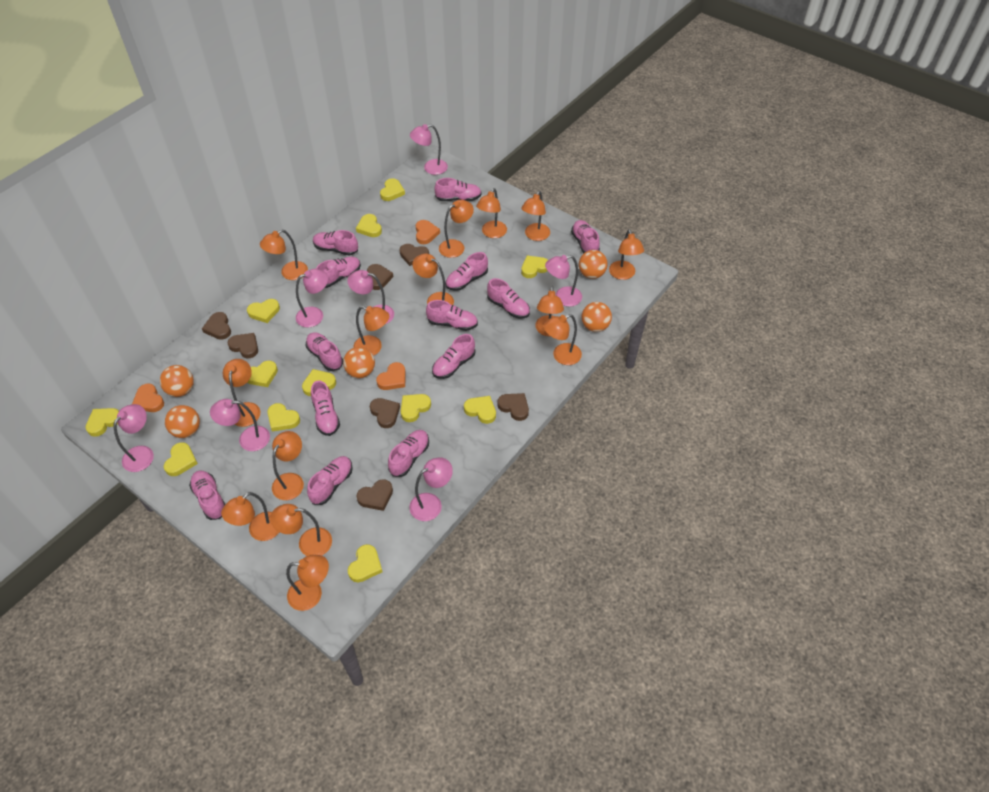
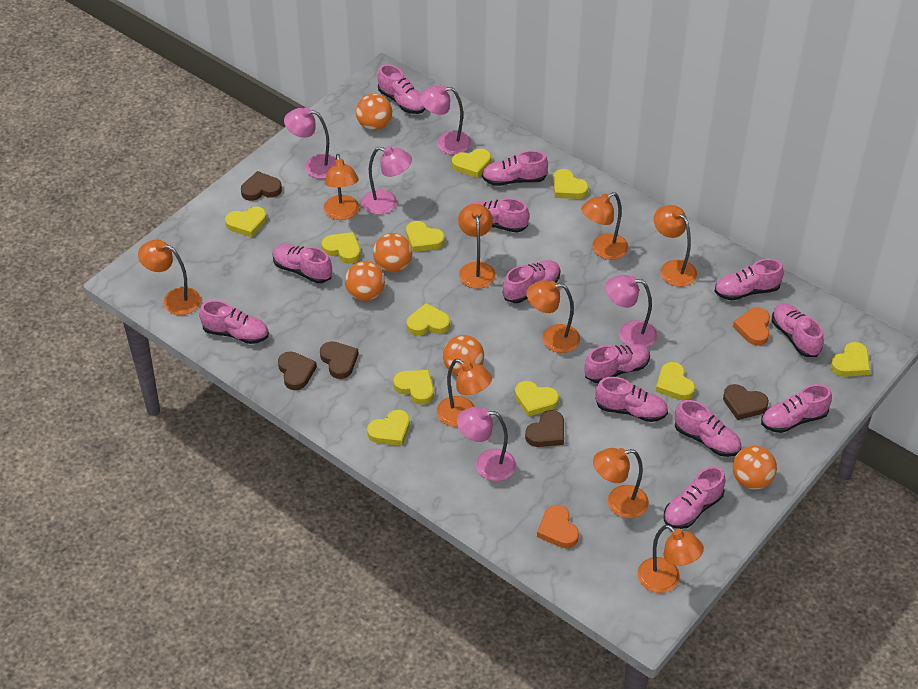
brown heart: 7 -> 5
orange heart: 3 -> 2
orange lamp: 14 -> 9
pink lamp: 7 -> 5
yellow heart: 12 -> 11

